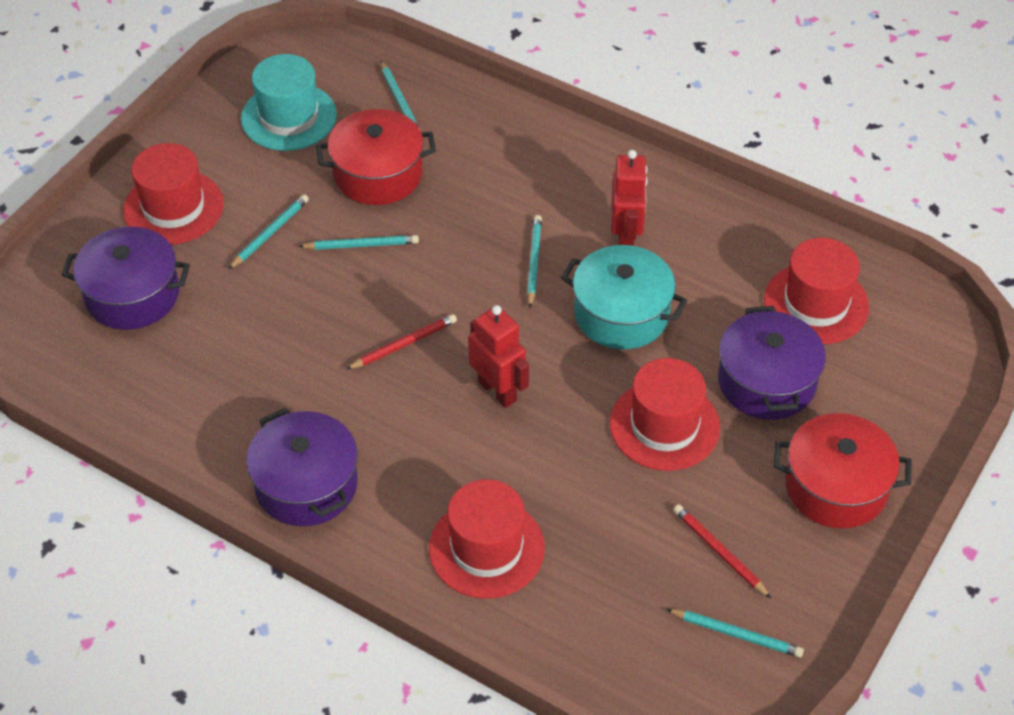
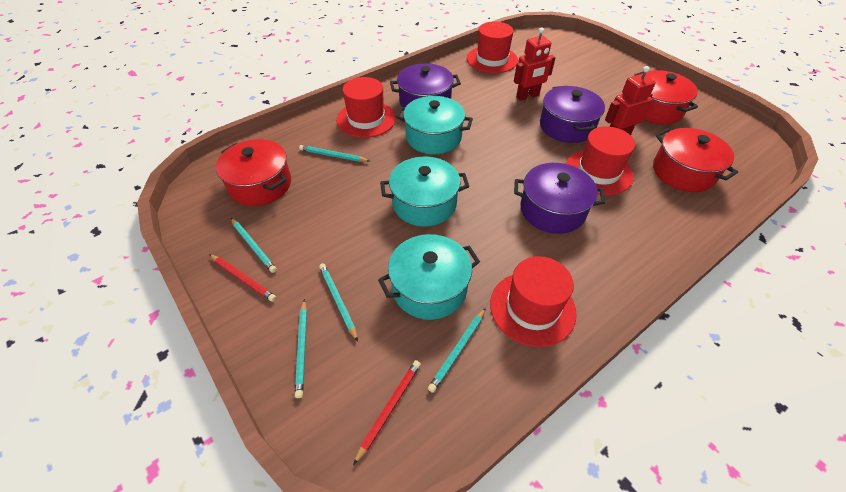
red pot: 2 -> 3
turquoise hat: 1 -> 0
turquoise pot: 1 -> 3

